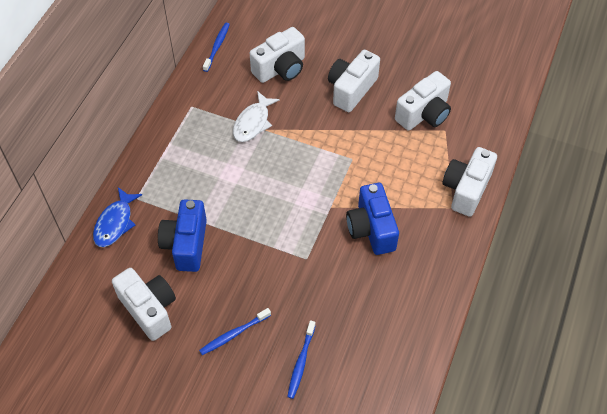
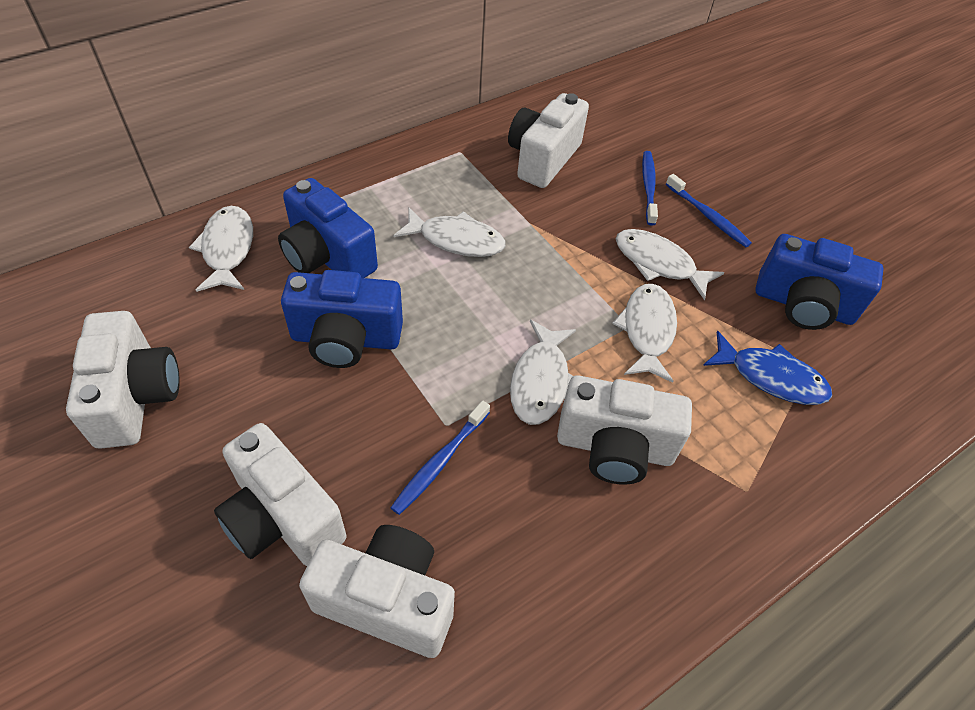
blue camera: 2 -> 3
white fish: 1 -> 5

